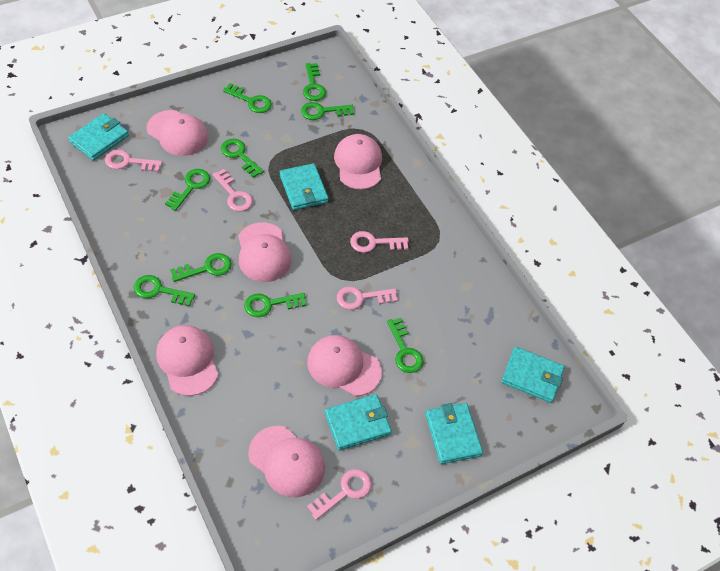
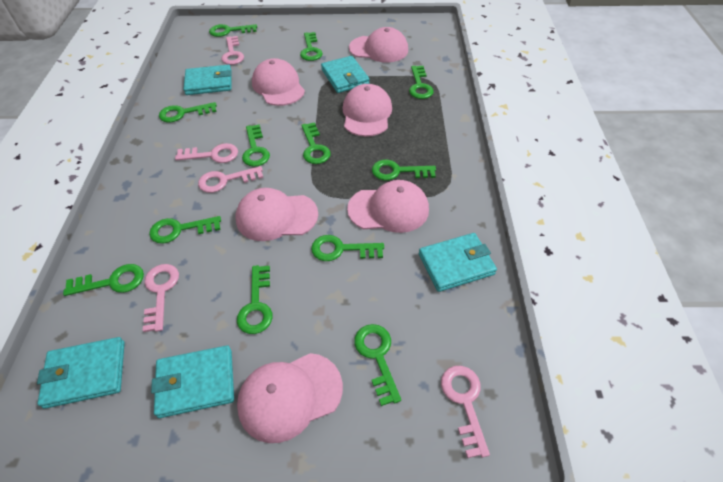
green key: 9 -> 12

